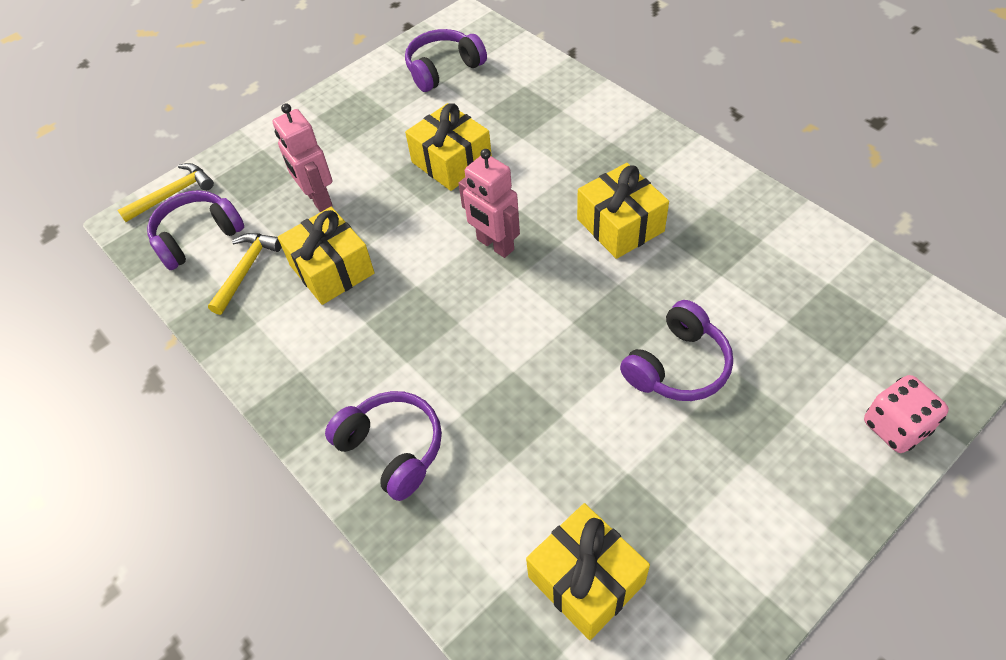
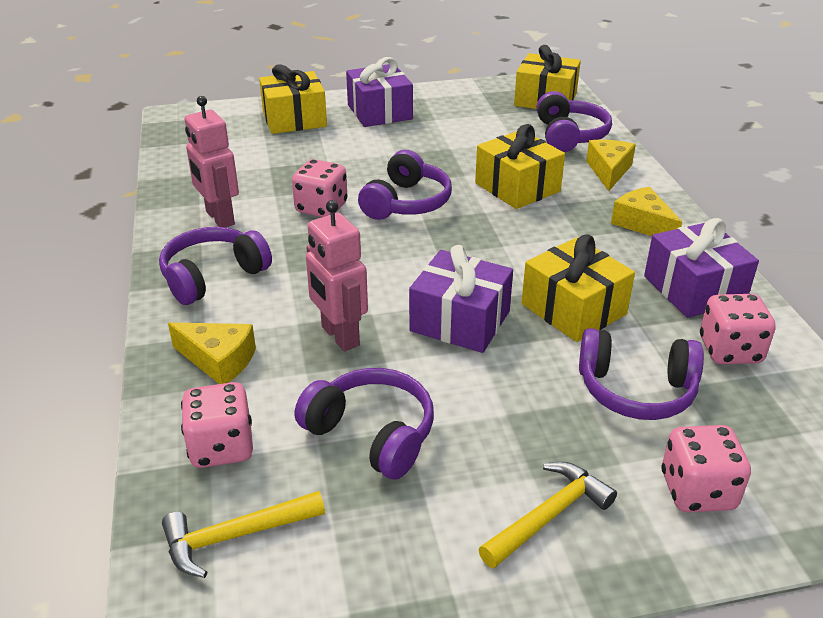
pink dice: 1 -> 4
purple gift: 0 -> 3
purple headphones: 4 -> 5
yellow cheese: 0 -> 3

